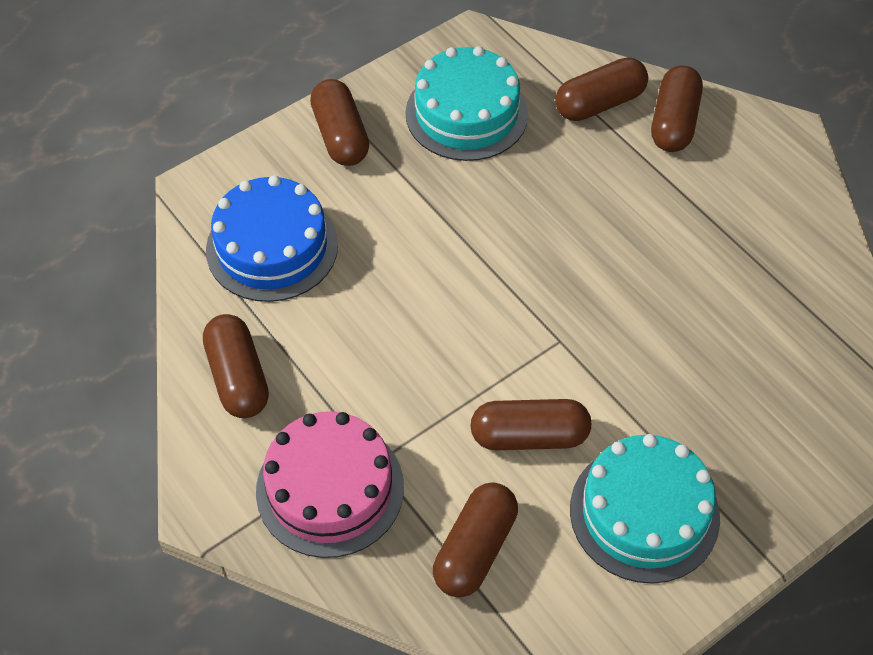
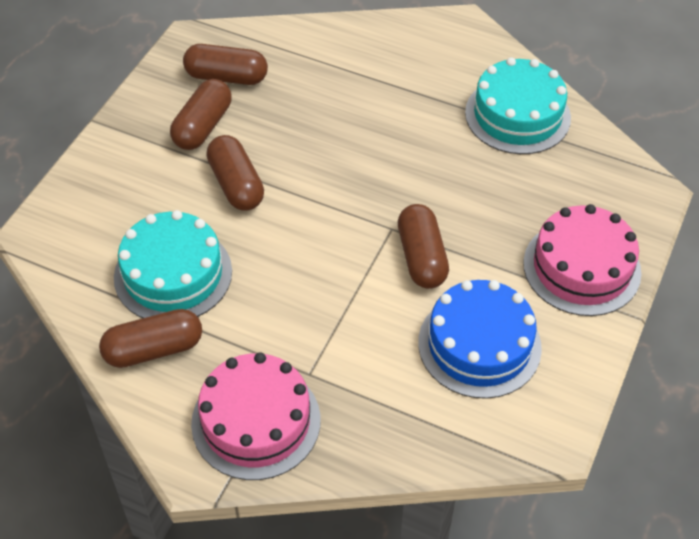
brown capsule: 6 -> 5
pink cake: 1 -> 2

